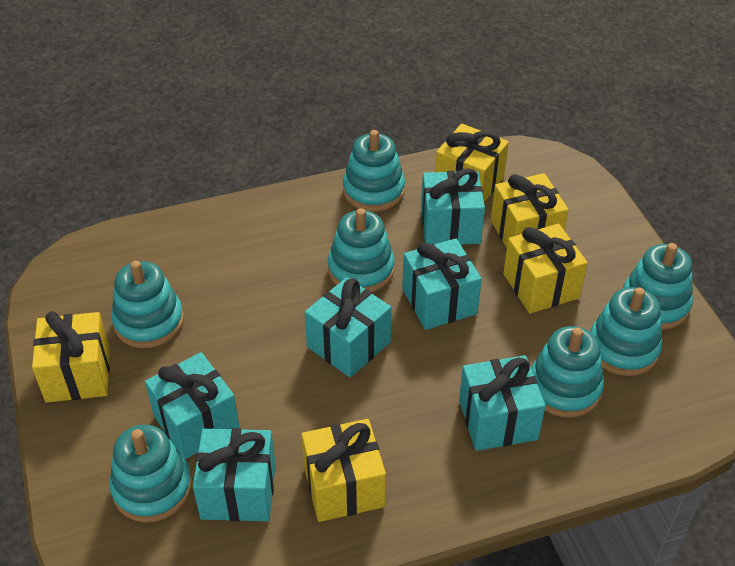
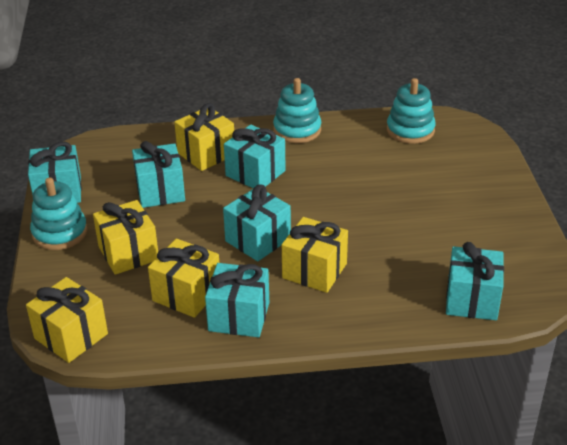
turquoise stacking toy: 7 -> 3

